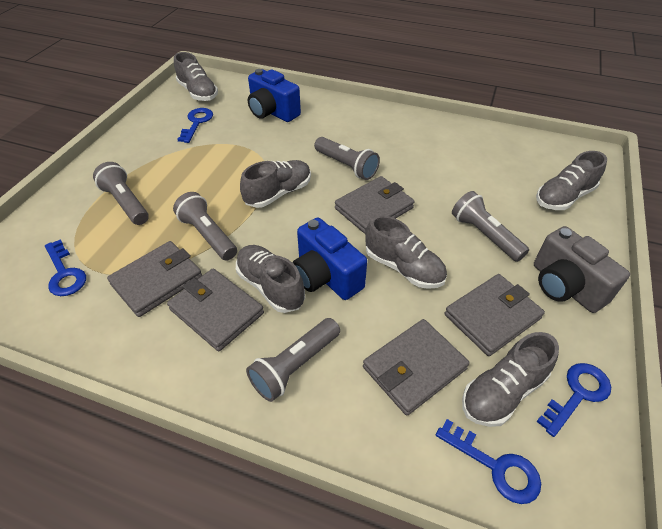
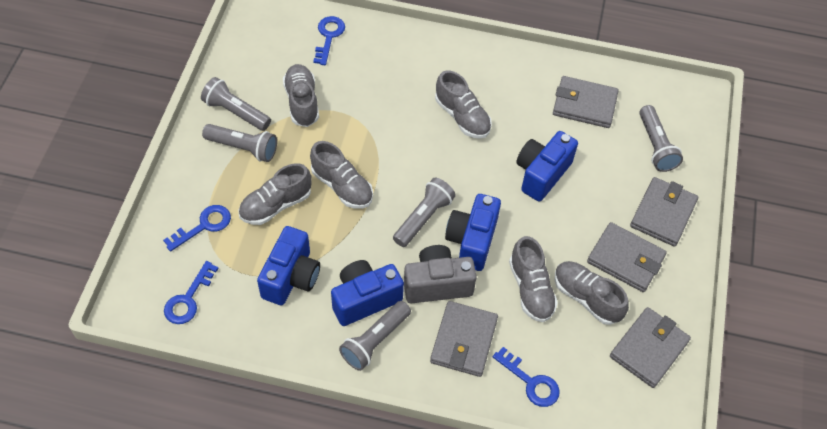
blue camera: 2 -> 4

